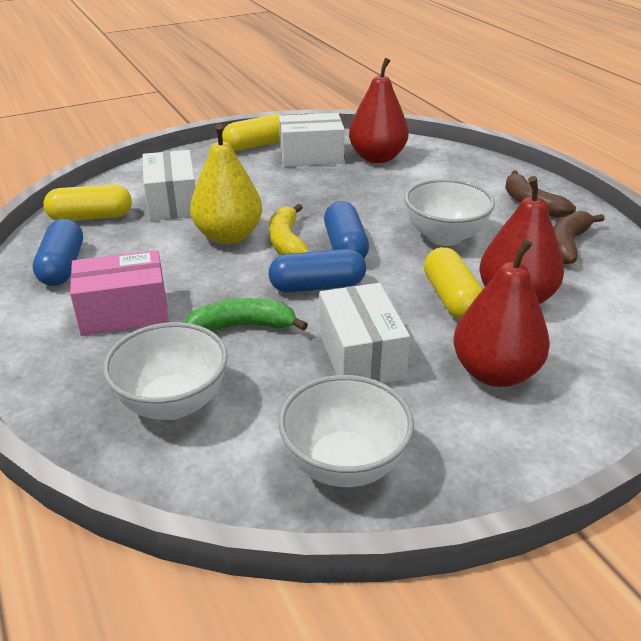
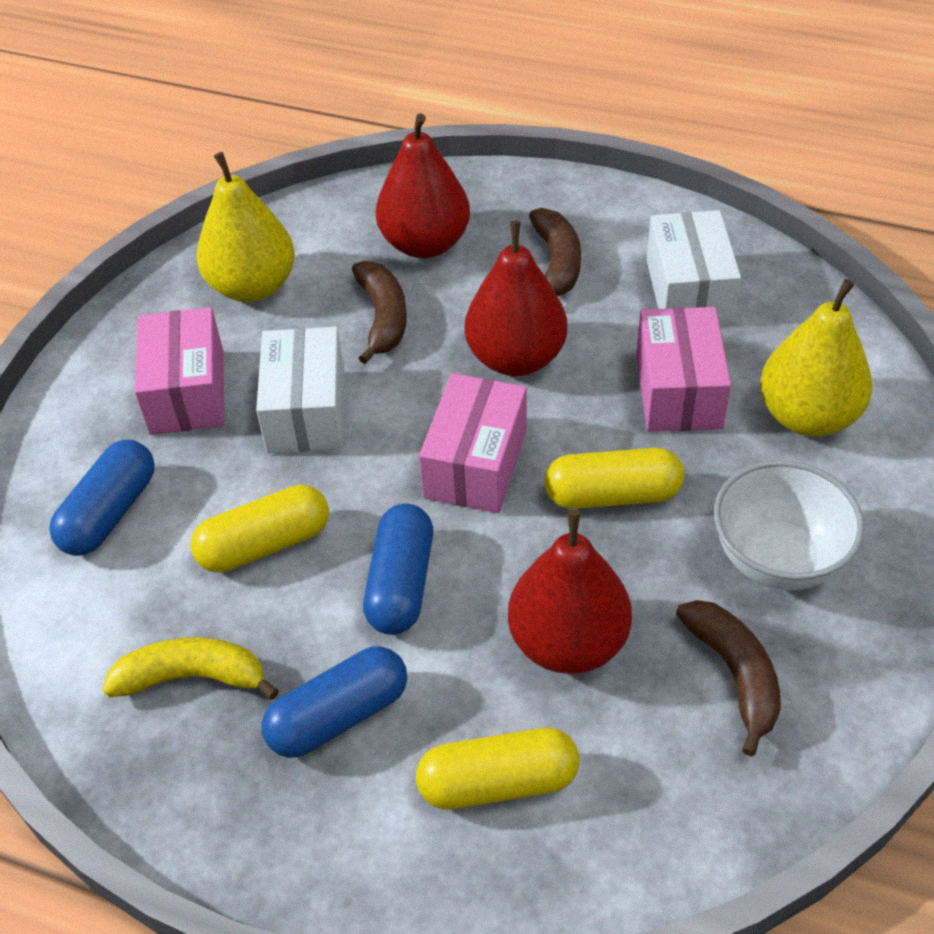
brown banana: 2 -> 3
green banana: 1 -> 0
pink box: 1 -> 3
white bowl: 3 -> 1
white box: 3 -> 2
yellow pear: 1 -> 2

